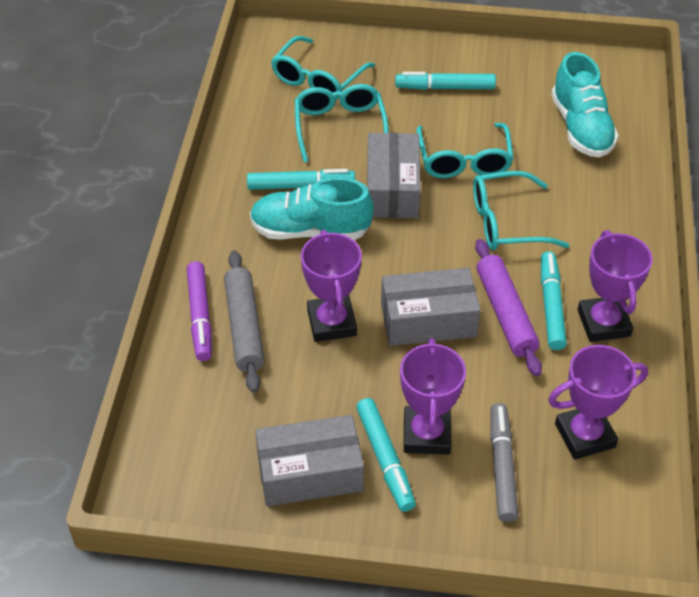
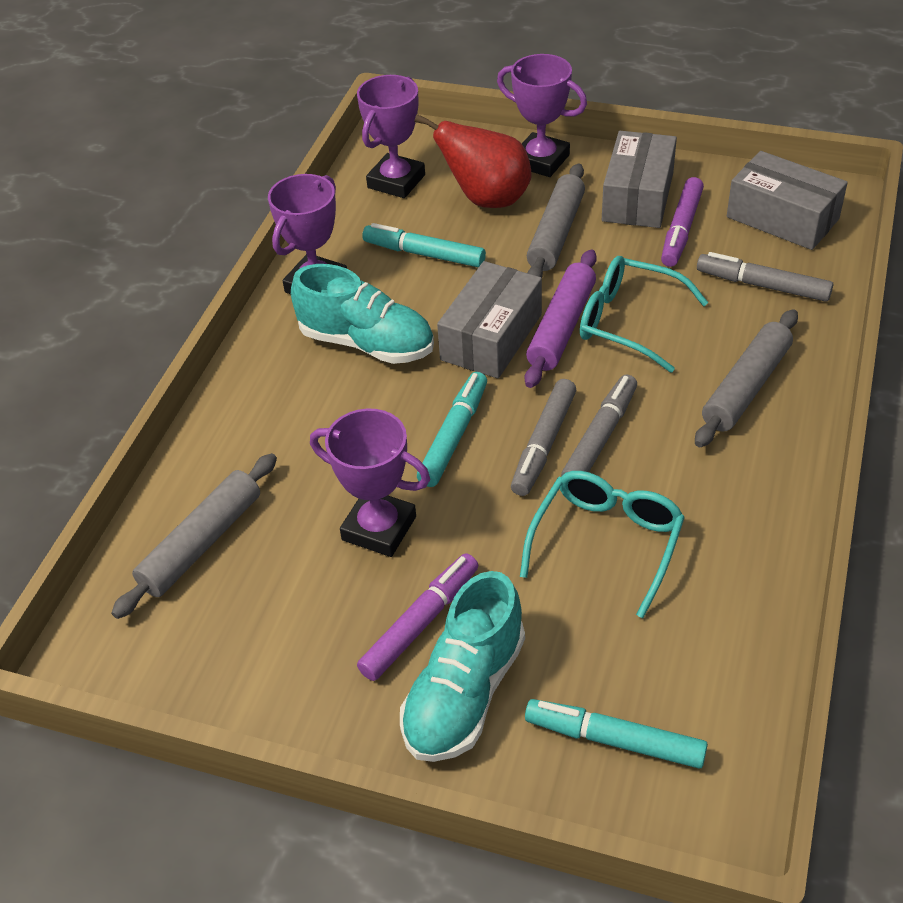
grey marker: 1 -> 3
grey rolling pin: 1 -> 3
purple marker: 1 -> 2
red pear: 0 -> 1
turquoise glasses: 4 -> 2
turquoise marker: 4 -> 3

